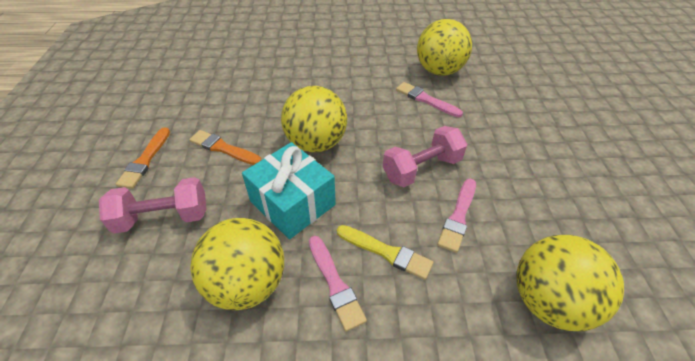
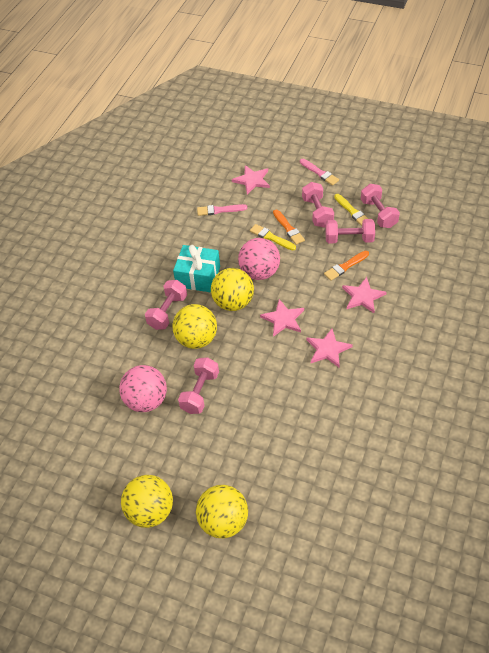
pink ball: 0 -> 2
pink brush: 3 -> 2
pink dumbbell: 2 -> 5
pink star: 0 -> 4
yellow brush: 1 -> 2

